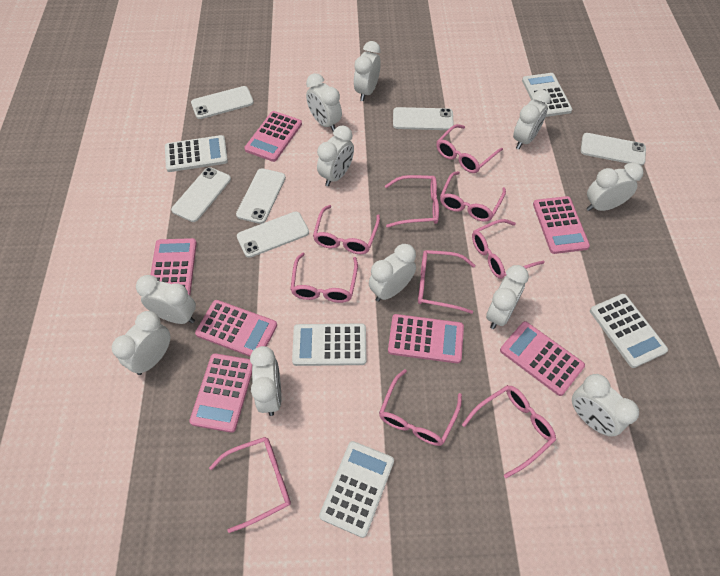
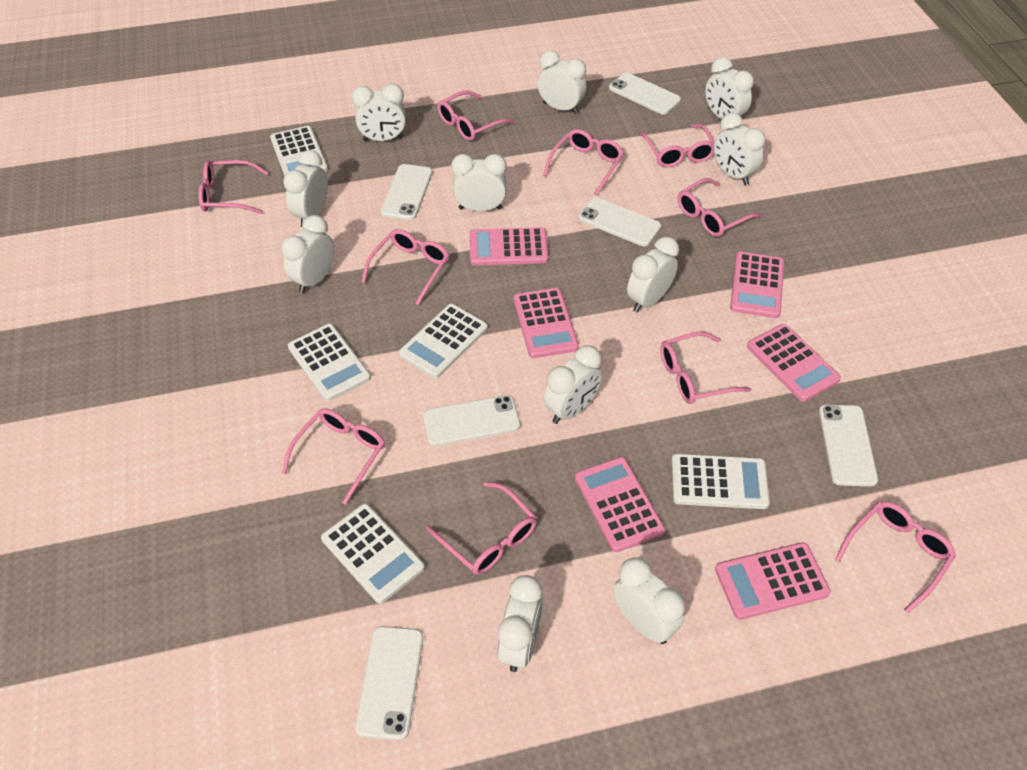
pink calculator: 7 -> 6

